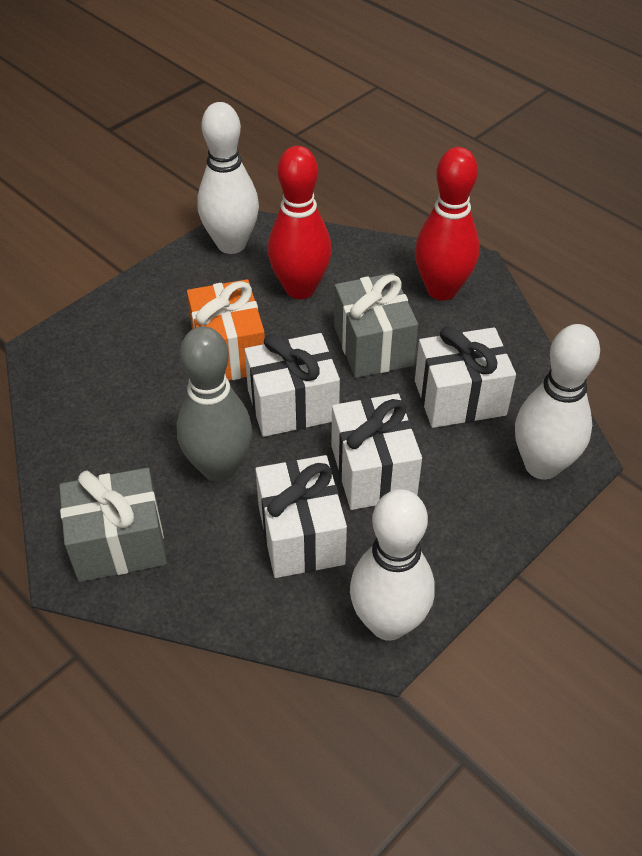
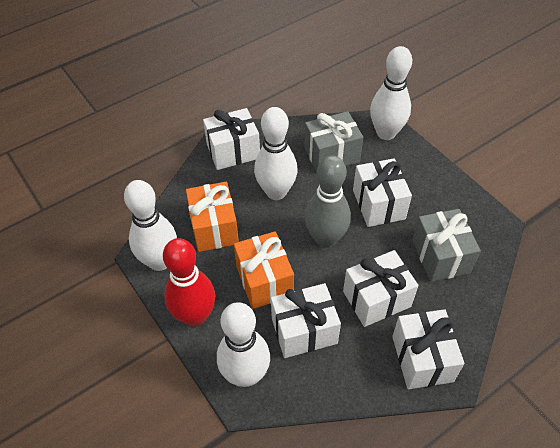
orange gift: 1 -> 2
red bowling pin: 2 -> 1
white bowling pin: 3 -> 4
white gift: 4 -> 5

